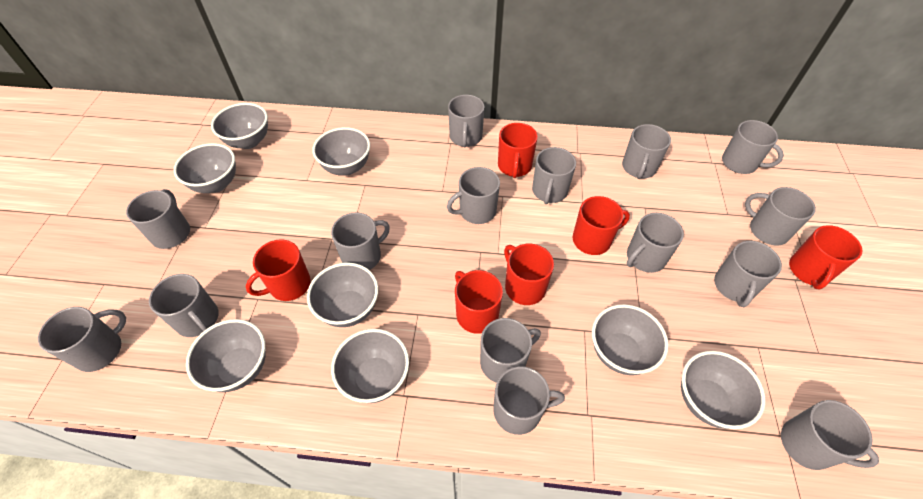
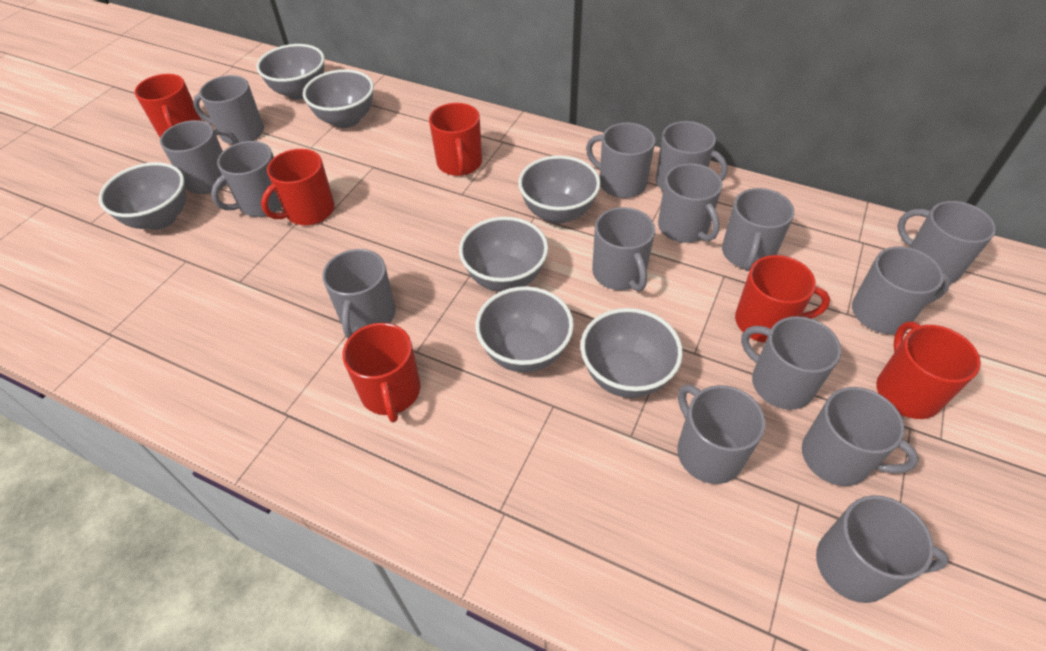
grey bowl: 8 -> 7

